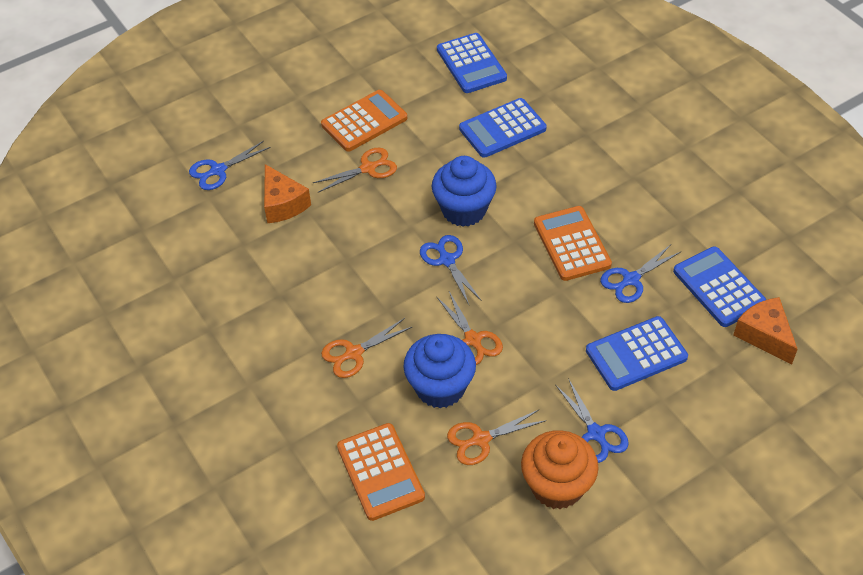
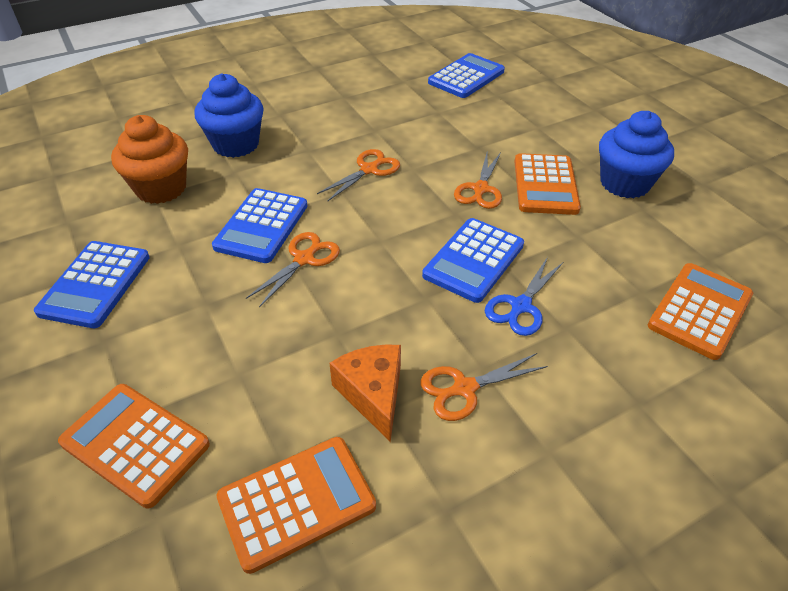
blue scissors: 4 -> 1
orange calculator: 3 -> 4
orange cheese: 2 -> 1

